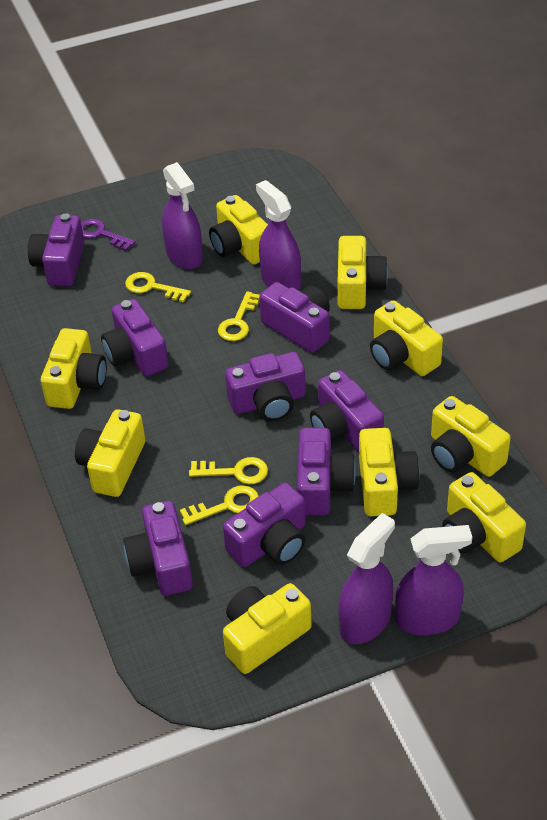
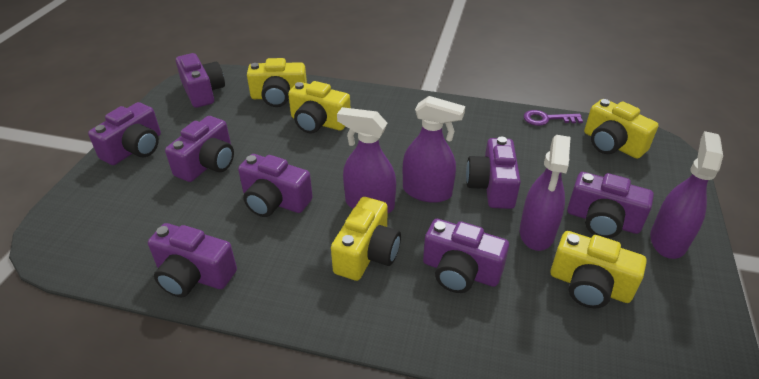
yellow camera: 9 -> 5
yellow key: 4 -> 0

